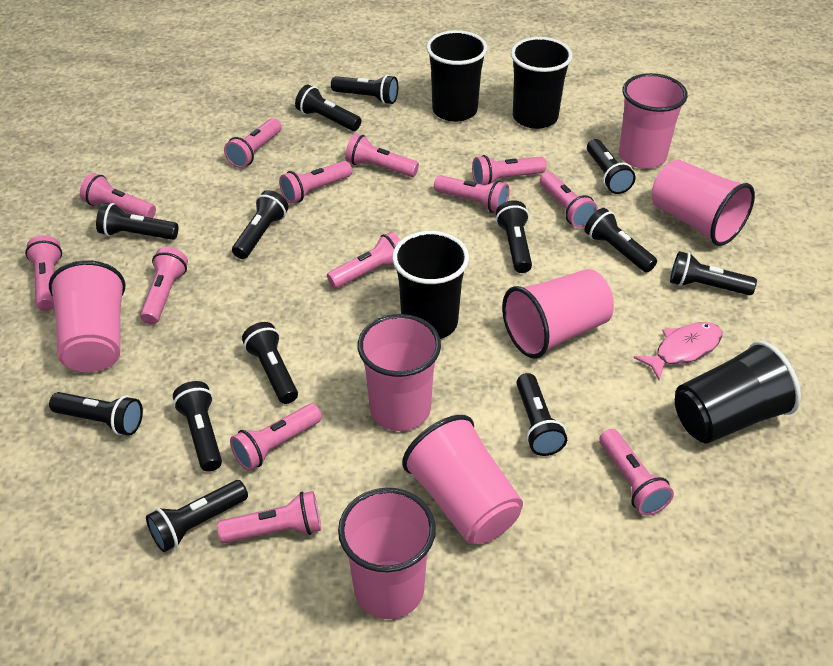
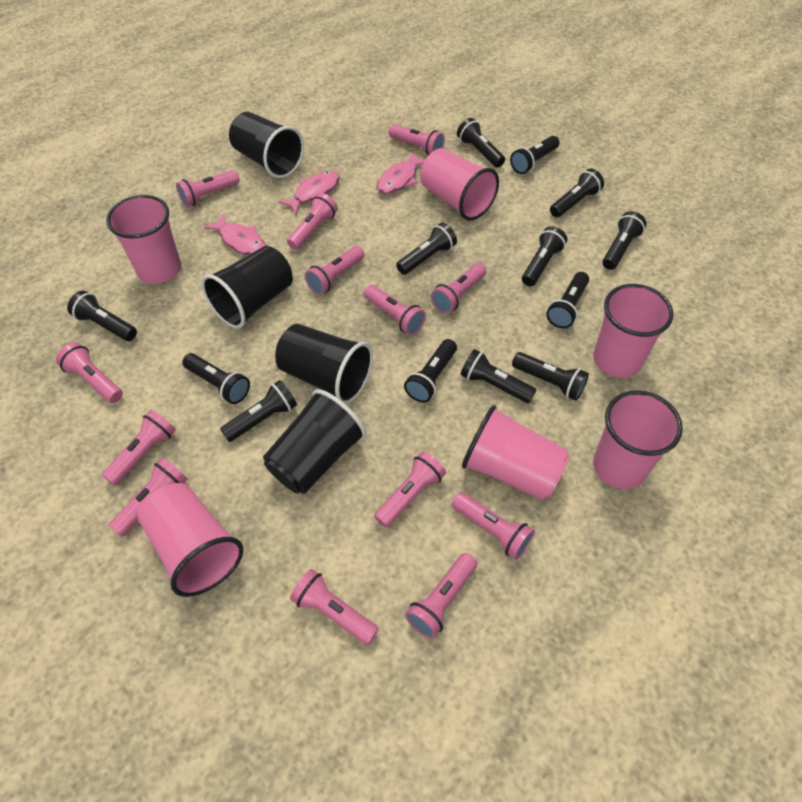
pink cup: 7 -> 6
pink fish: 1 -> 3

